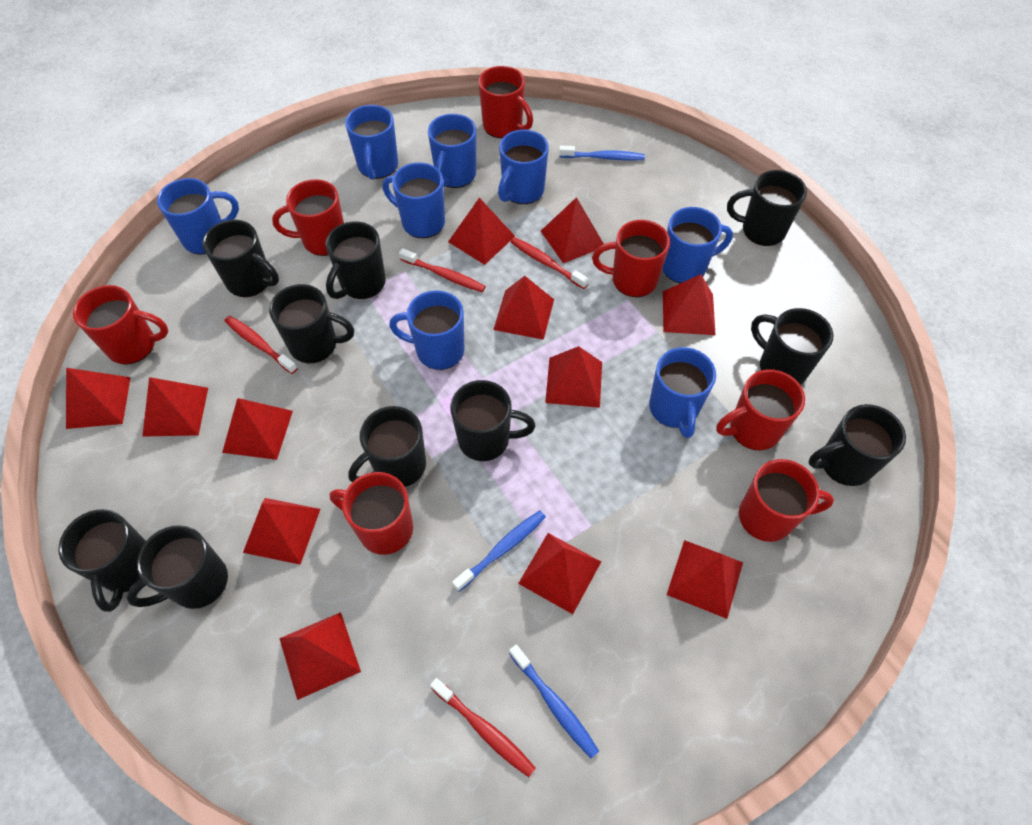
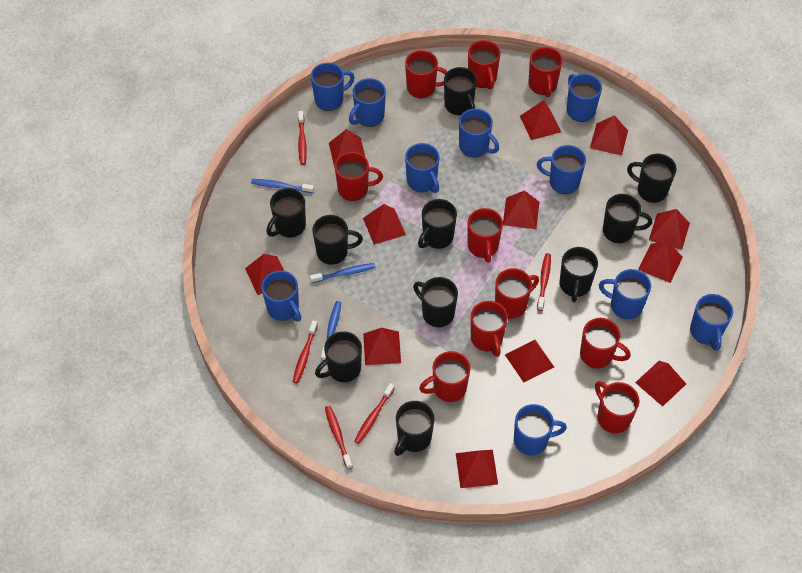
blue mug: 8 -> 10
red mug: 7 -> 10
red toothbrush: 4 -> 5

